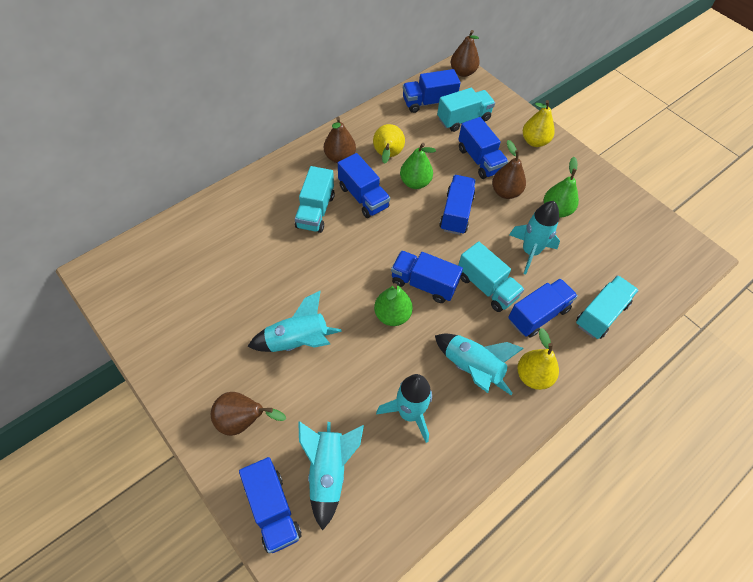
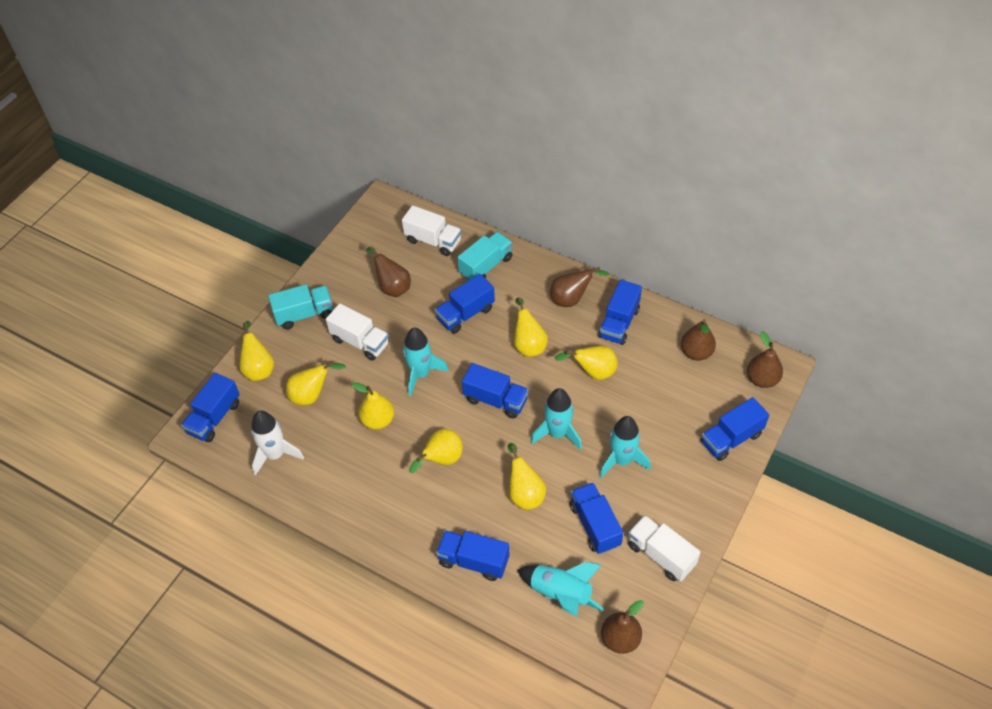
brown pear: 4 -> 5
green pear: 3 -> 0
turquoise rocket: 5 -> 4
turquoise truck: 4 -> 2
white rocket: 0 -> 1
white truck: 0 -> 3
yellow pear: 3 -> 7

